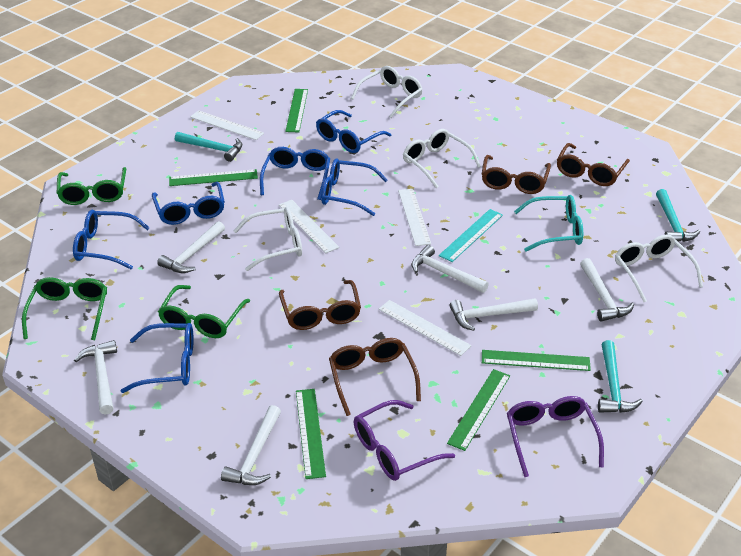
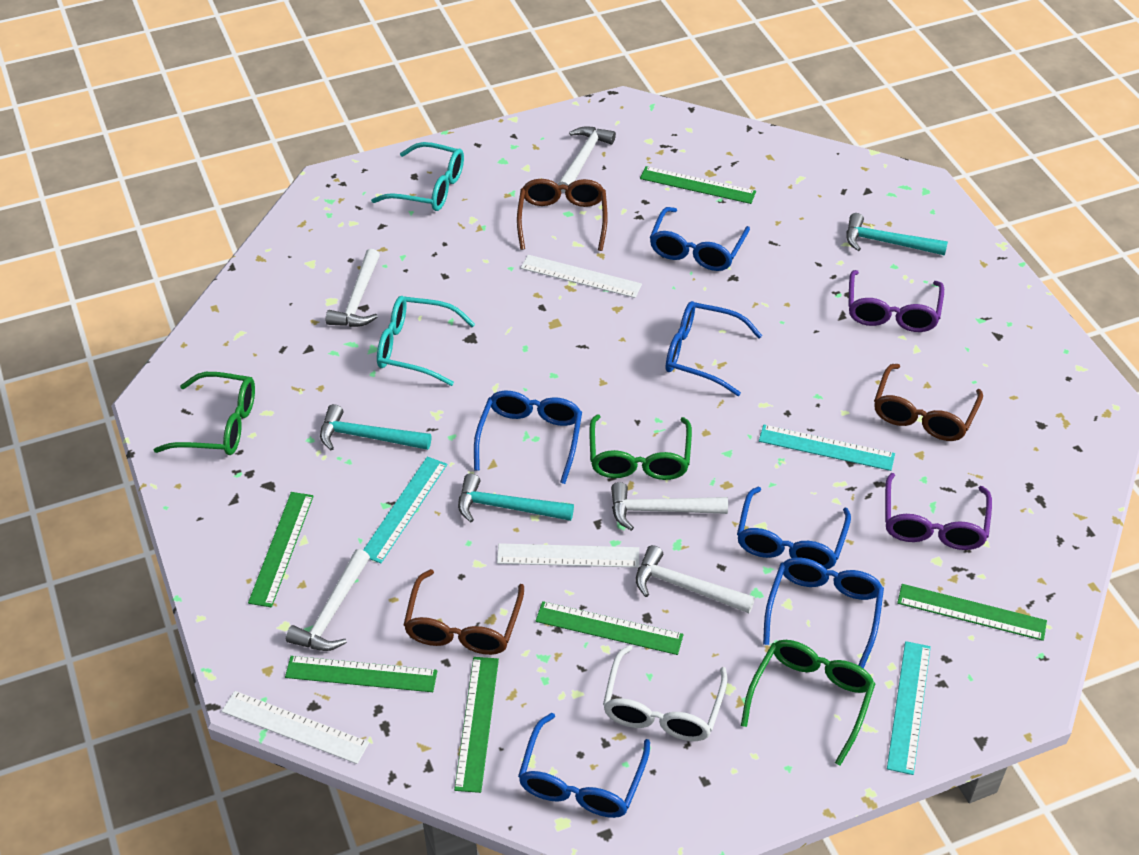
brown glasses: 4 -> 3
green ruler: 5 -> 6
turquoise glasses: 1 -> 2
turquoise ruler: 1 -> 3
white glasses: 4 -> 1
white hammer: 6 -> 5
white ruler: 4 -> 3

